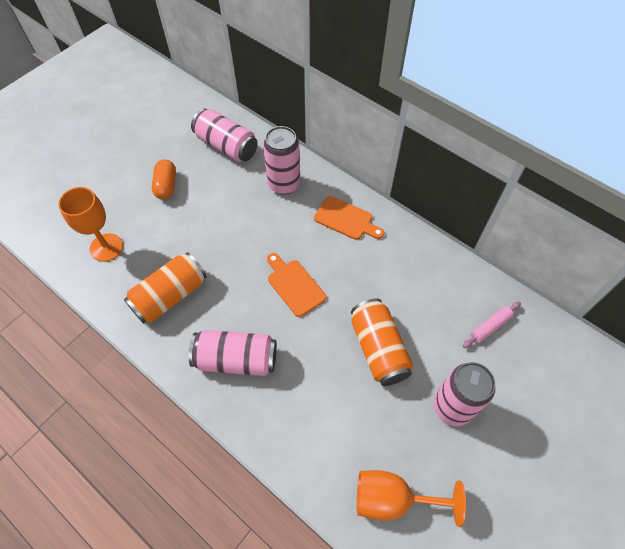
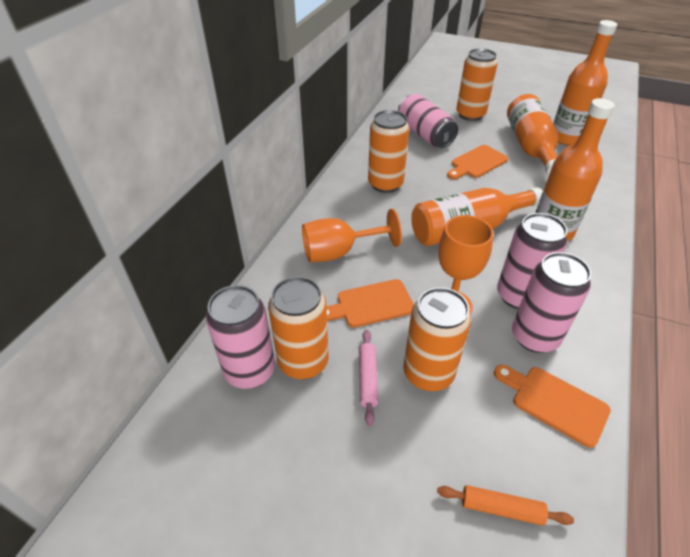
orange bottle: 0 -> 4
orange can: 2 -> 4
orange capsule: 1 -> 0
orange cutting board: 2 -> 3
orange rolling pin: 0 -> 1

